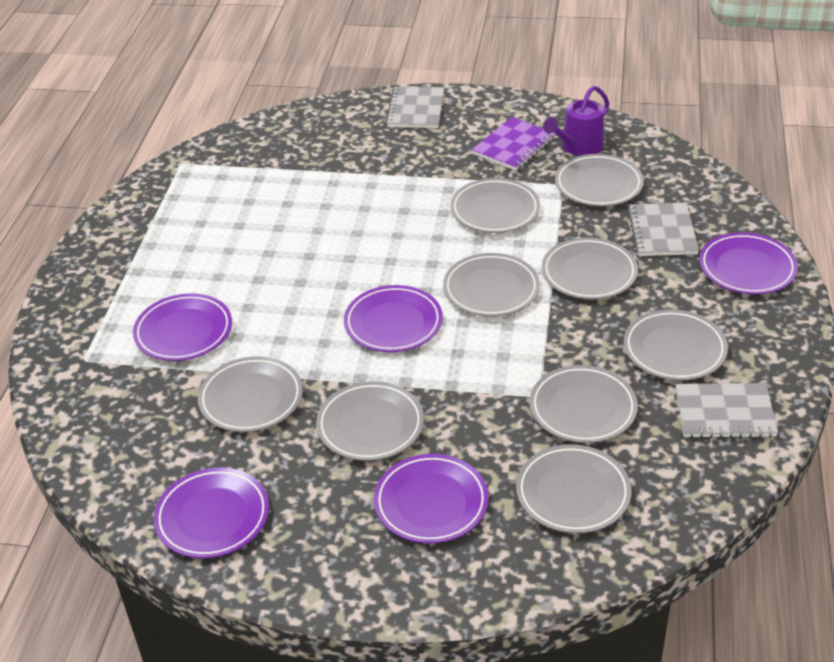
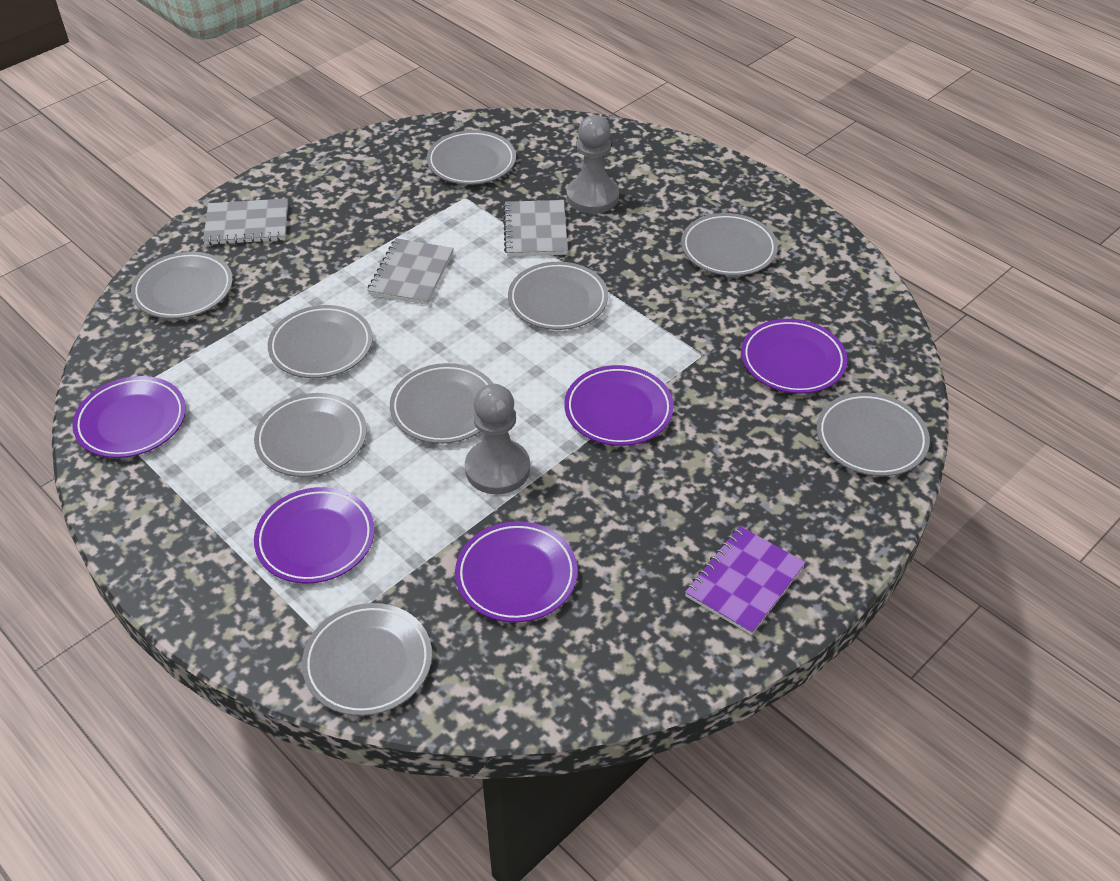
grey pawn: 0 -> 2
purple watering can: 1 -> 0

